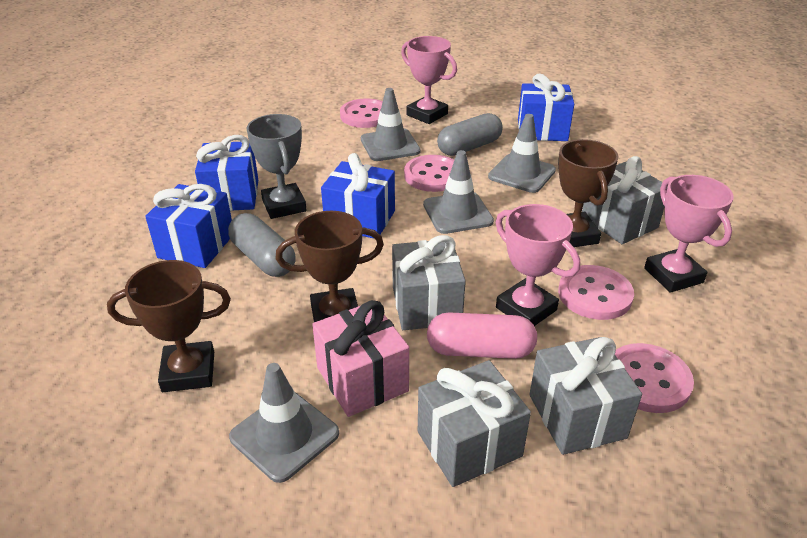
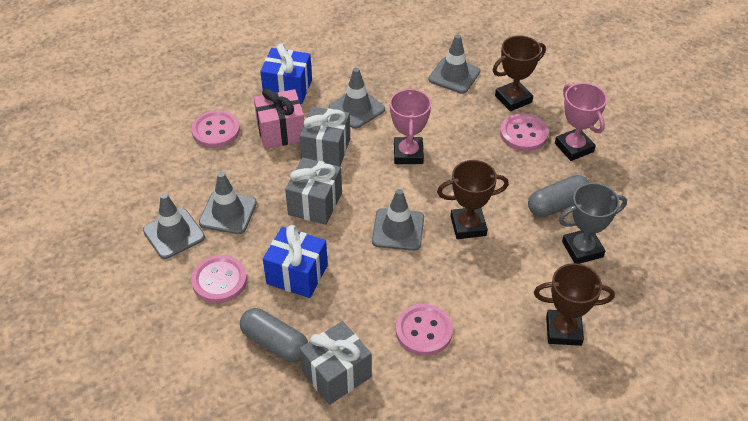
blue gift: 4 -> 2
grey gift: 4 -> 3
grey traffic cone: 4 -> 5
pink capsule: 1 -> 0
pink trophy: 3 -> 2

